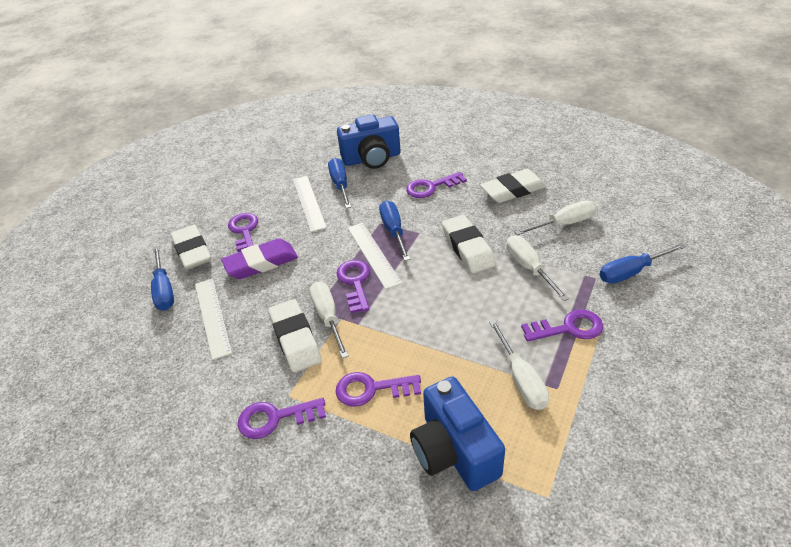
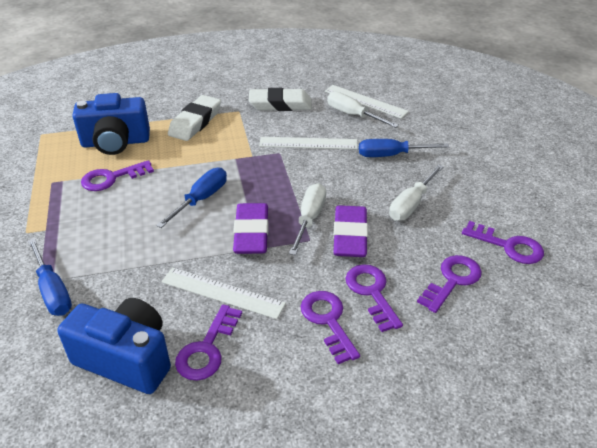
blue screwdriver: 4 -> 3
purple eraser: 1 -> 2
white eraser: 4 -> 2
white screwdriver: 4 -> 3

